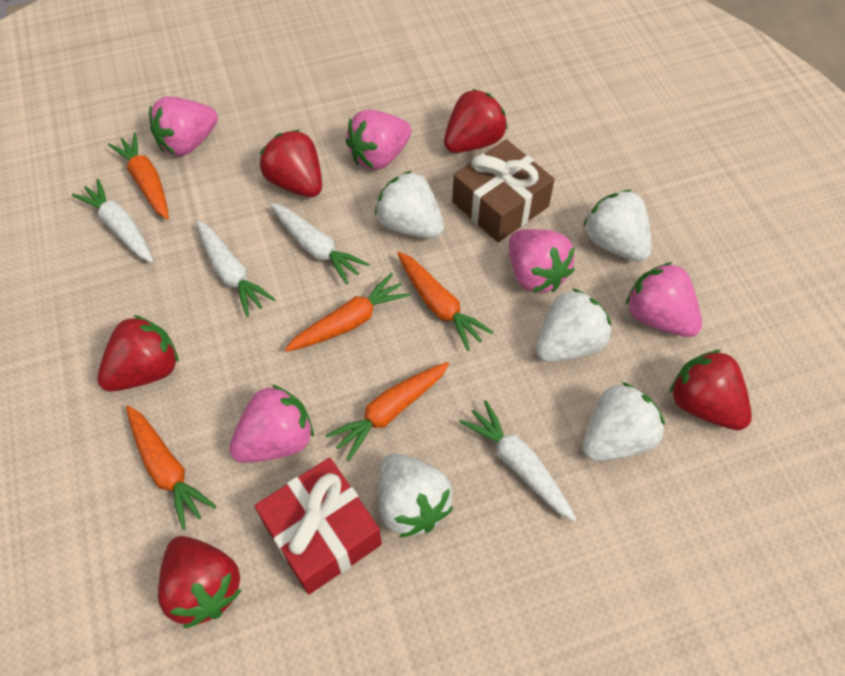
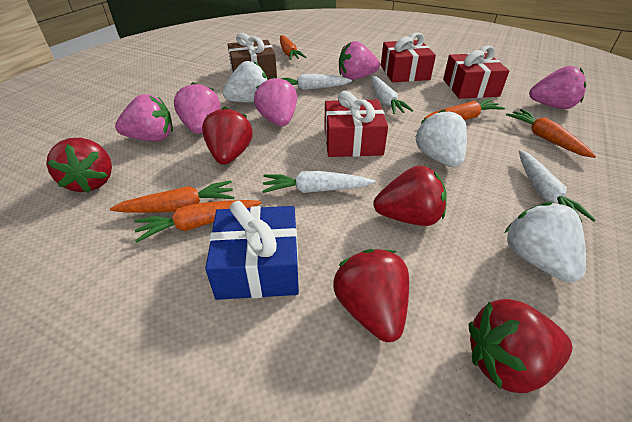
blue gift: 0 -> 1
red gift: 1 -> 3
white strawberry: 5 -> 3

